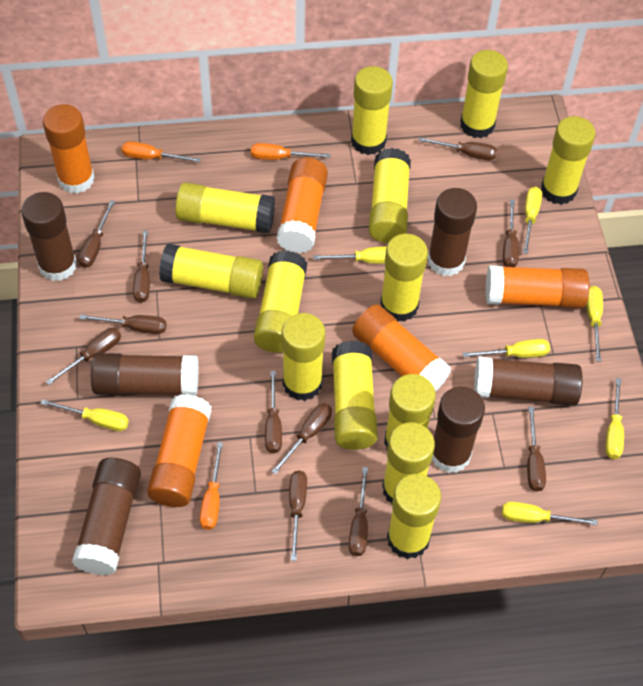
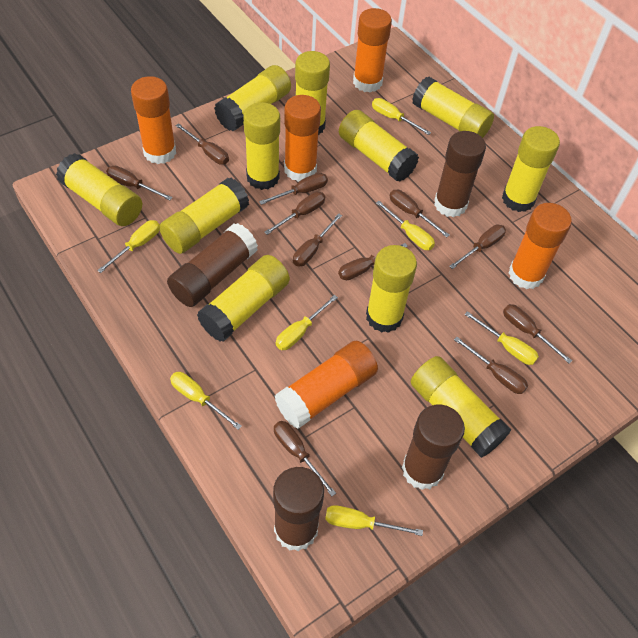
brown glue stick: 6 -> 4
orange screwdriver: 3 -> 0
yellow glue stick: 13 -> 11

